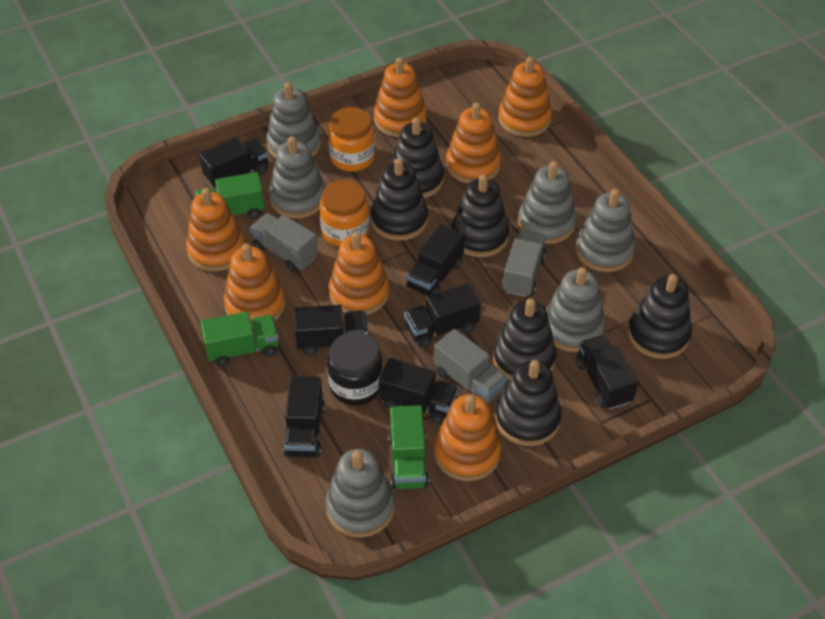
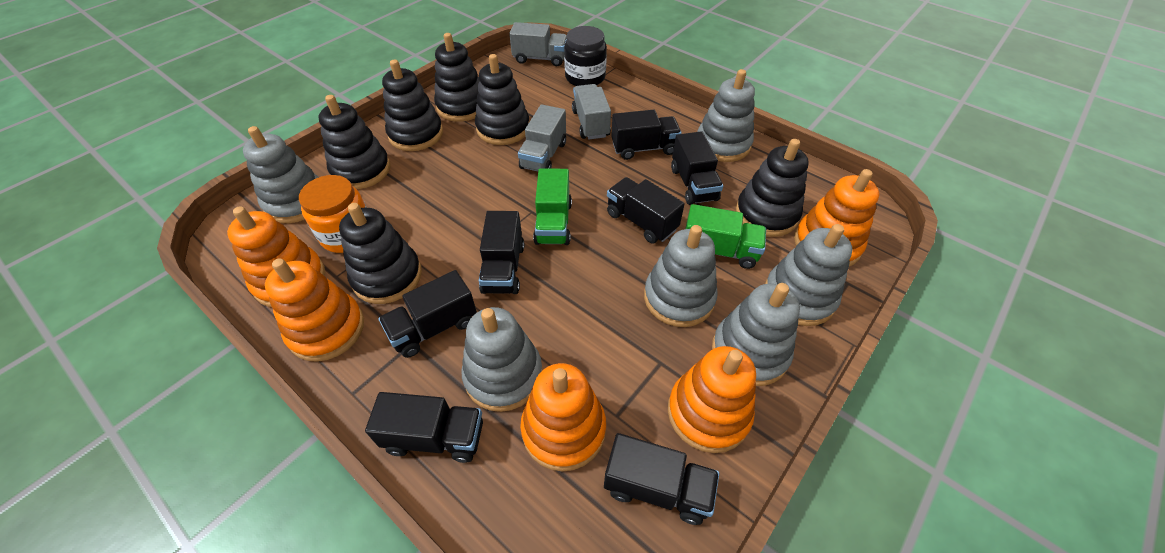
green truck: 3 -> 2
orange jar: 2 -> 1
orange stacking toy: 7 -> 5

